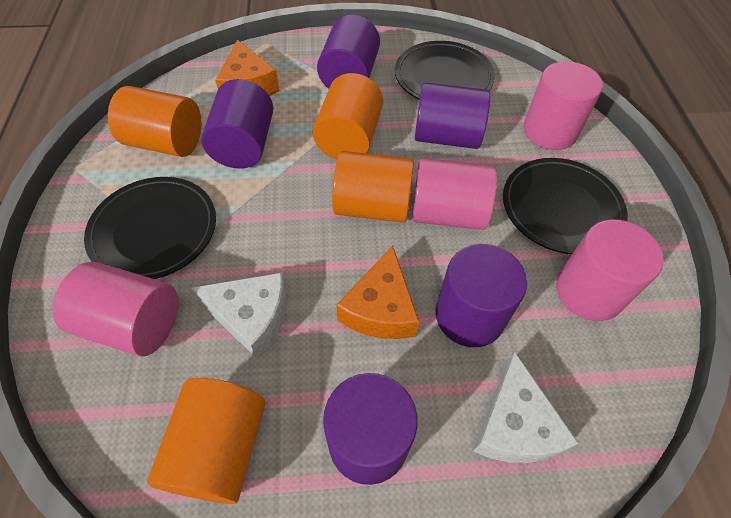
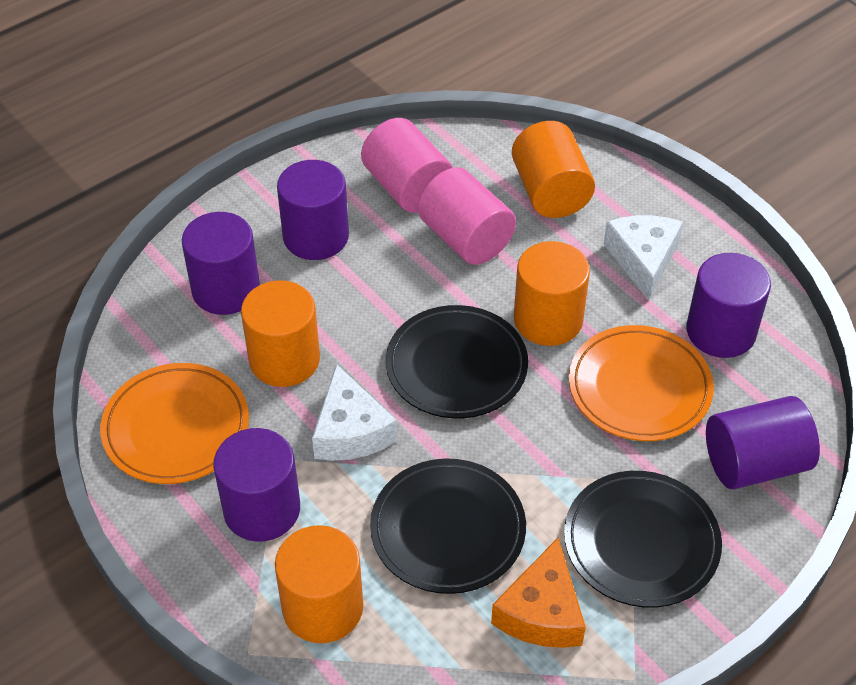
orange cheese: 2 -> 1
orange plate: 0 -> 2
pink cylinder: 4 -> 2

